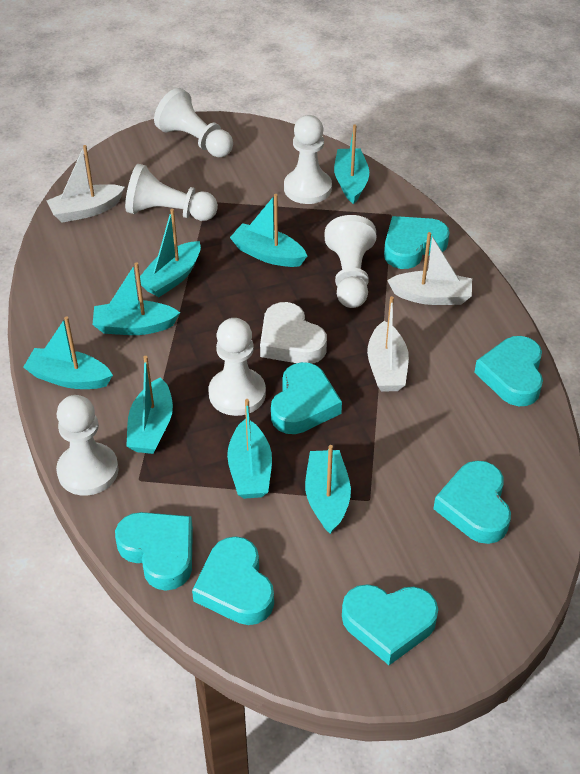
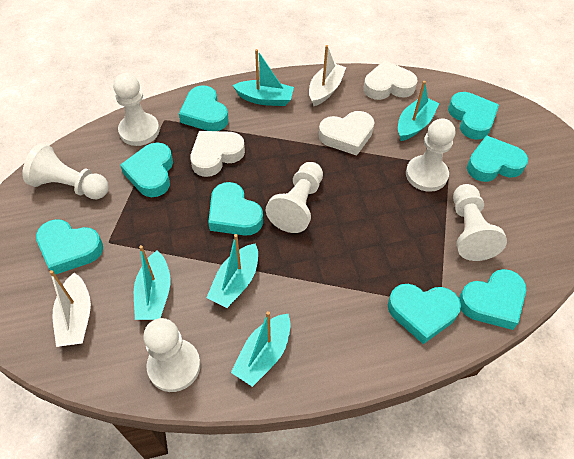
turquoise boat: 8 -> 5
turquoise heart: 7 -> 8
white boat: 3 -> 2
white heart: 1 -> 3

